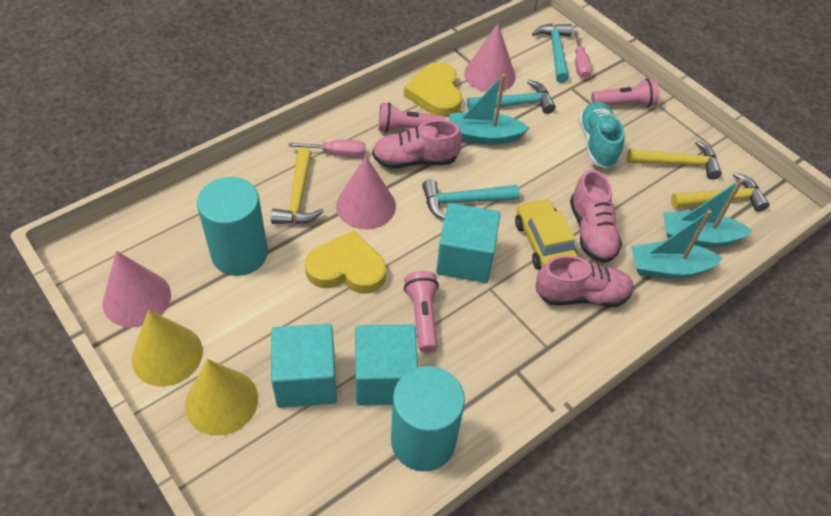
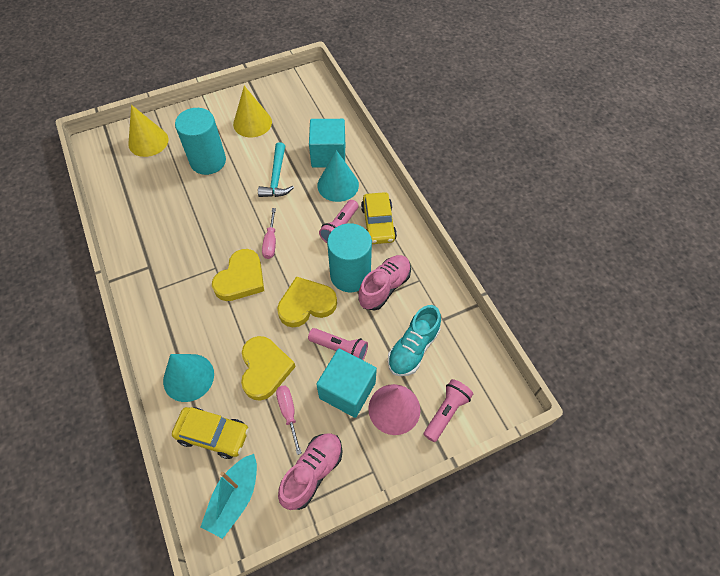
pink cone: 3 -> 1
pink shoe: 3 -> 2
turquoise boat: 3 -> 1
turquoise cone: 0 -> 2
turquoise cube: 3 -> 2
turquoise hammer: 3 -> 1
yellow car: 1 -> 2
yellow hammer: 3 -> 0
yellow heart: 2 -> 3

